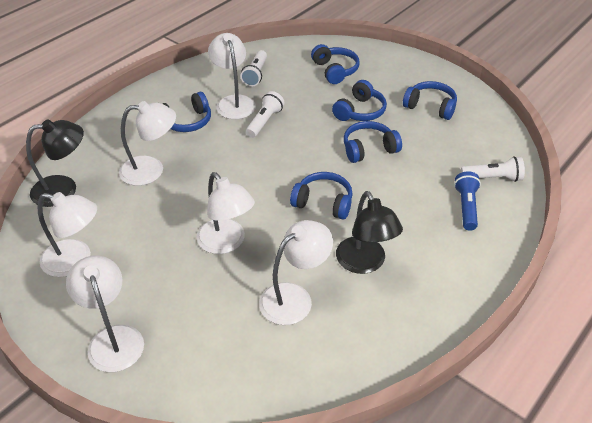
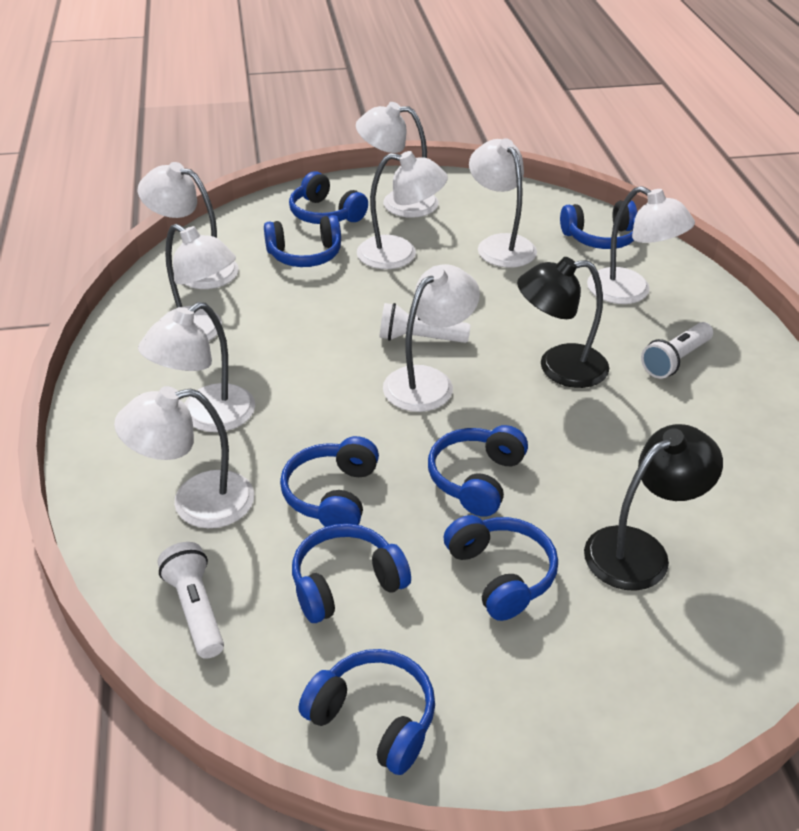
blue flashlight: 1 -> 0
blue headphones: 6 -> 8
white lamp: 6 -> 9

